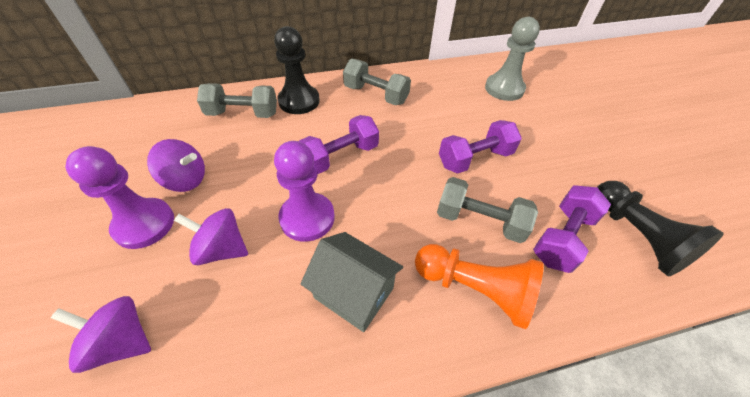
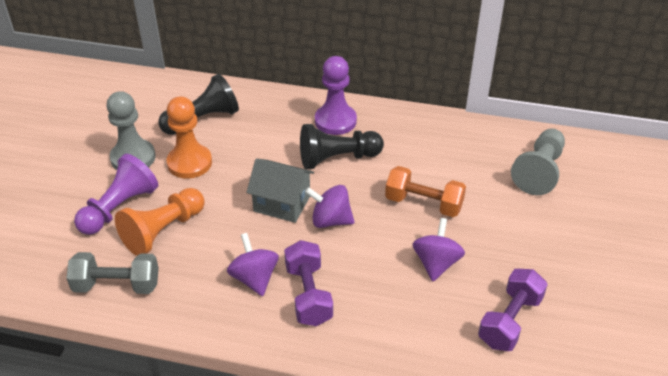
grey dumbbell: 3 -> 1
grey pawn: 1 -> 2
orange dumbbell: 0 -> 1
orange pawn: 1 -> 2
purple dumbbell: 3 -> 2

